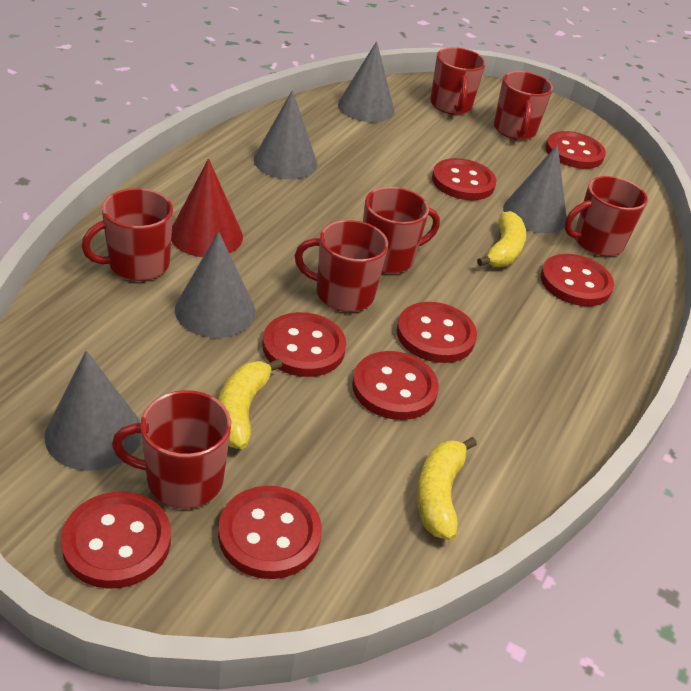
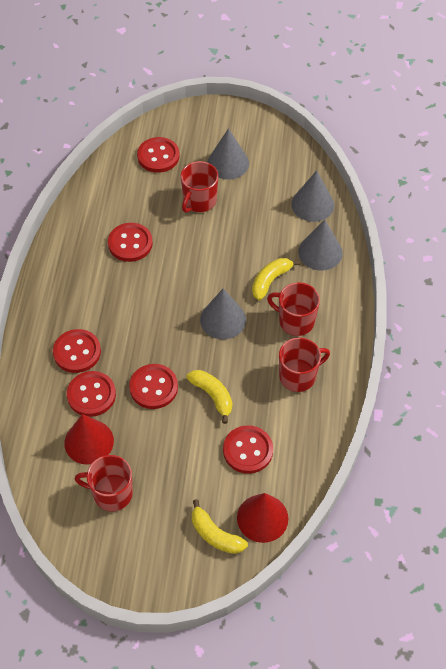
grey cone: 5 -> 4
red button: 8 -> 6
red cone: 1 -> 2
red mug: 7 -> 4

